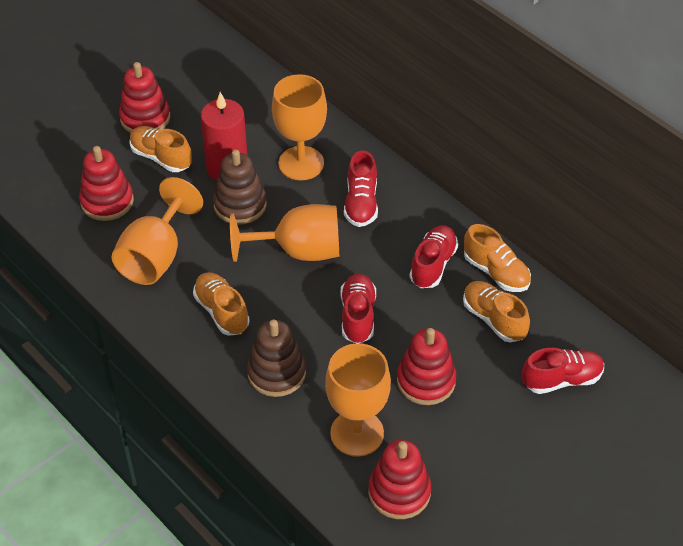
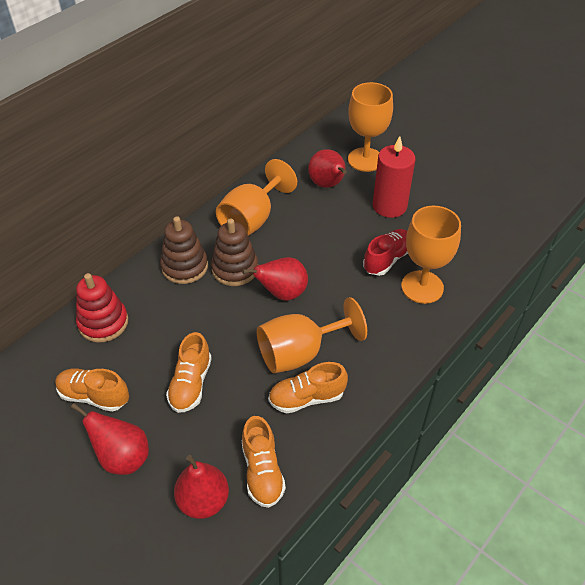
red pear: 0 -> 4
red shoe: 4 -> 1
red stacking toy: 4 -> 1

